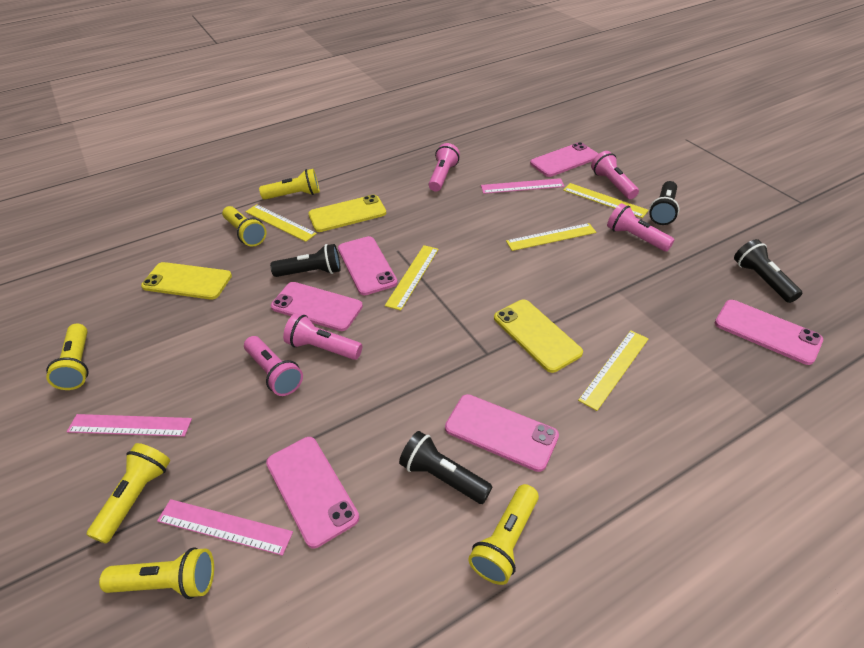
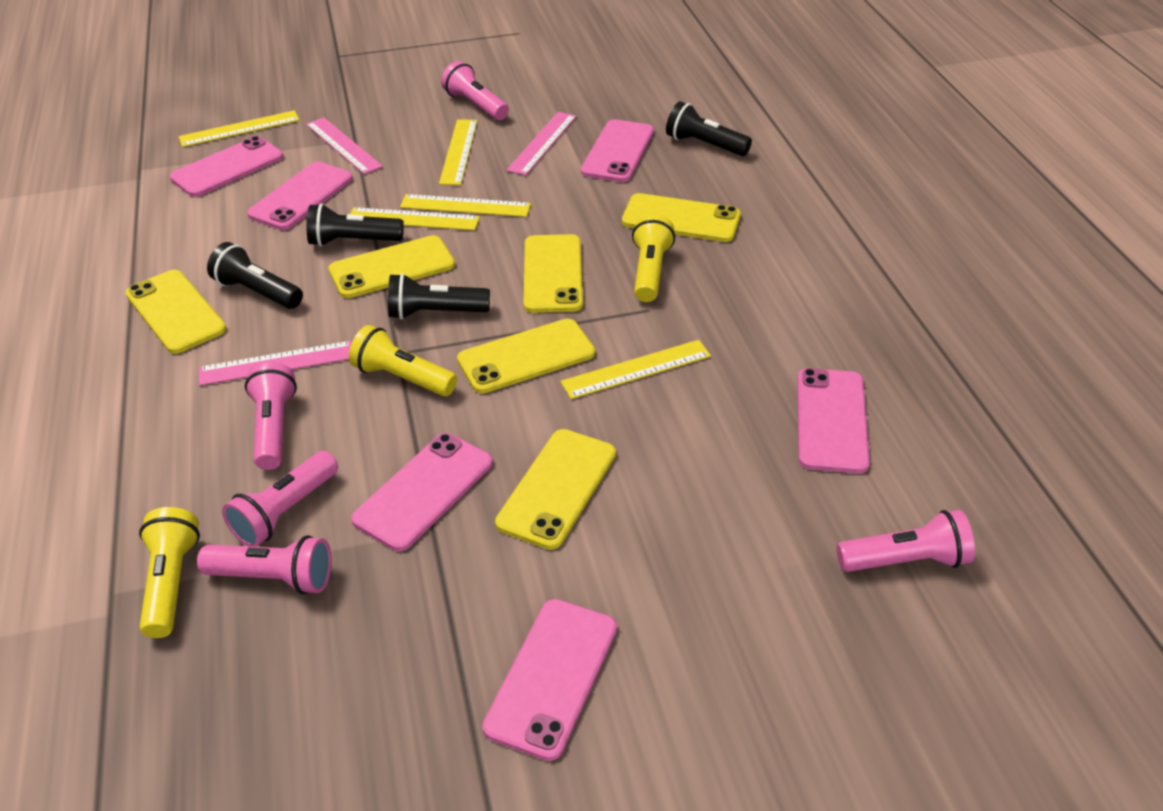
yellow flashlight: 6 -> 3
yellow phone: 3 -> 6

